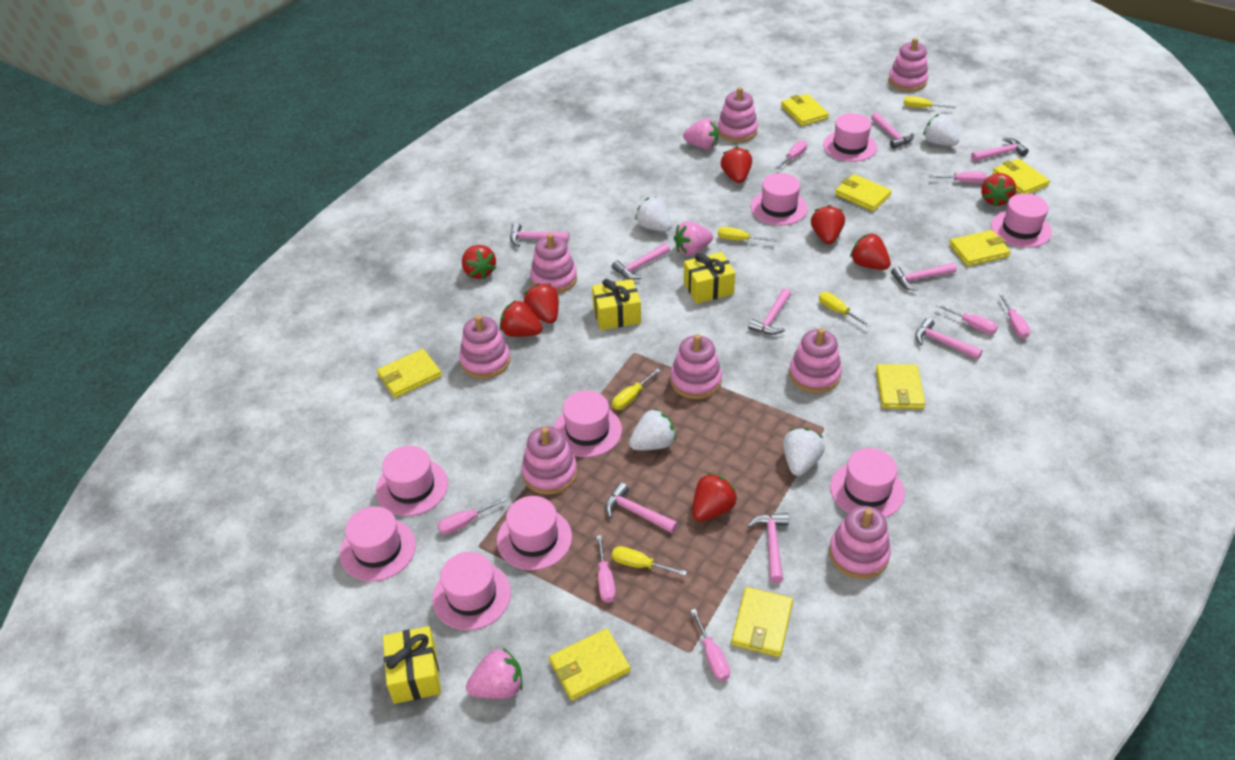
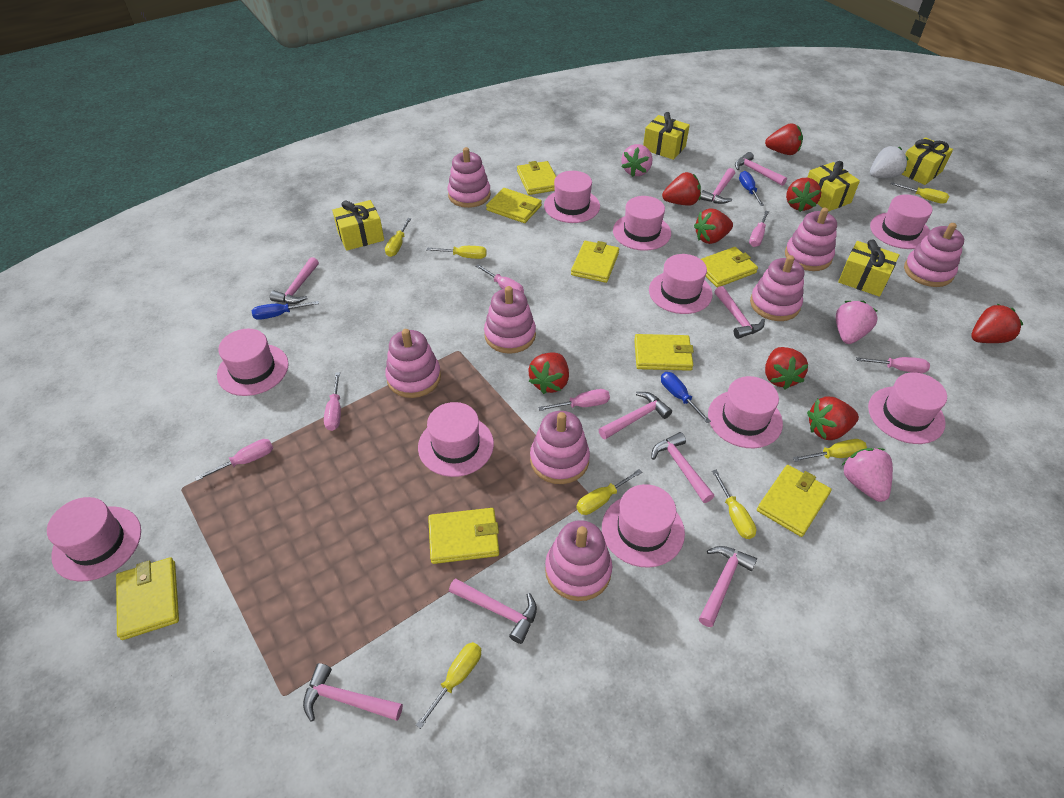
blue screwdriver: 0 -> 3
pink hat: 9 -> 10
pink screwdriver: 7 -> 6
white strawberry: 4 -> 1
yellow gift: 3 -> 5
yellow screwdriver: 5 -> 7

